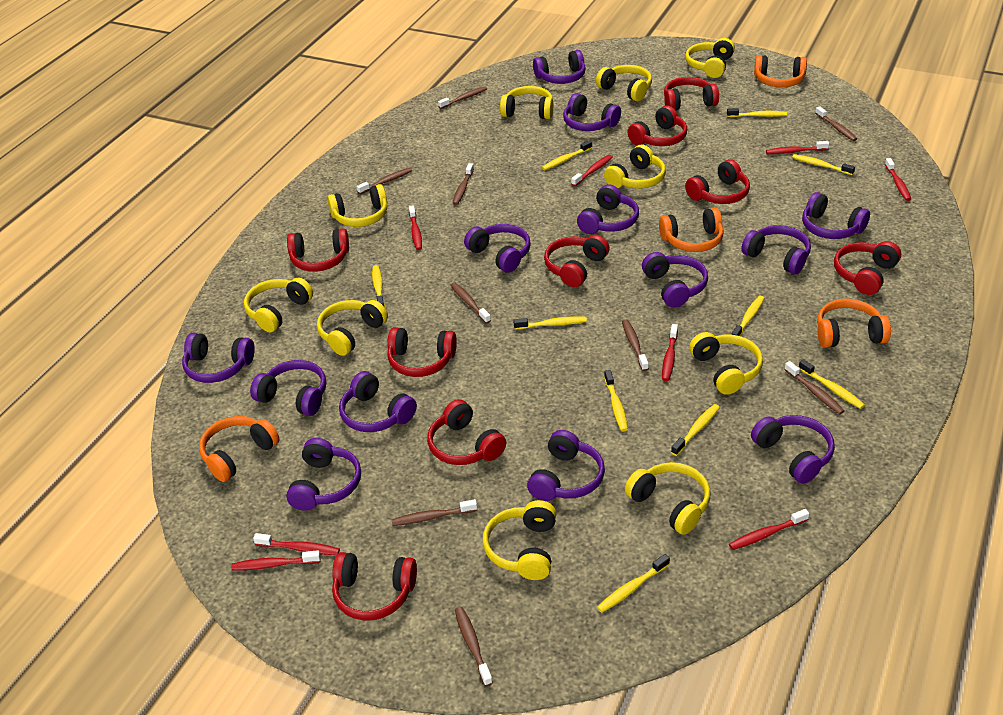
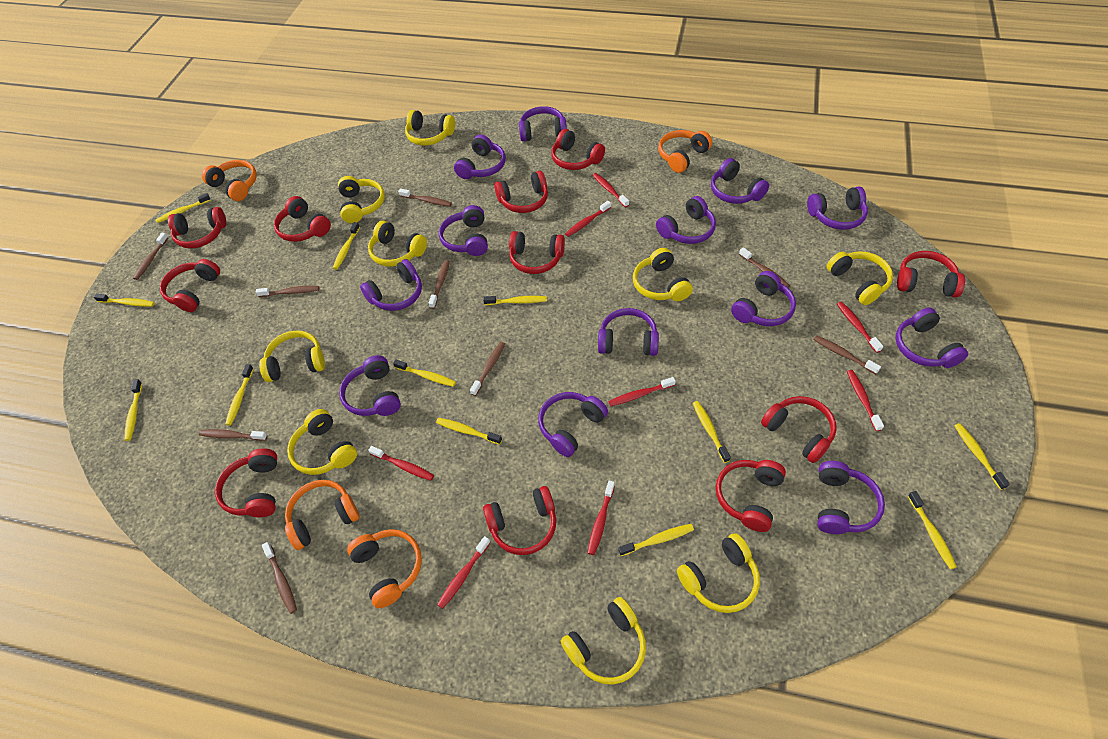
red headphones: 9 -> 11
yellow headphones: 10 -> 9
yellow toothbrush: 10 -> 12

